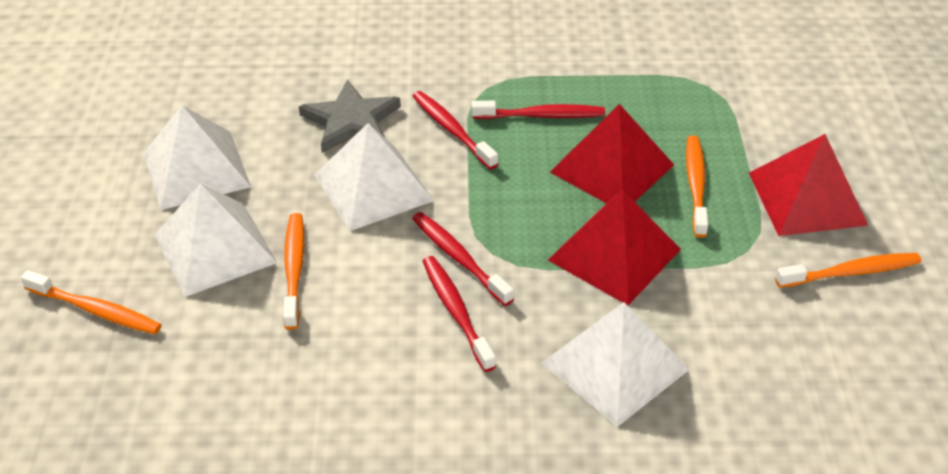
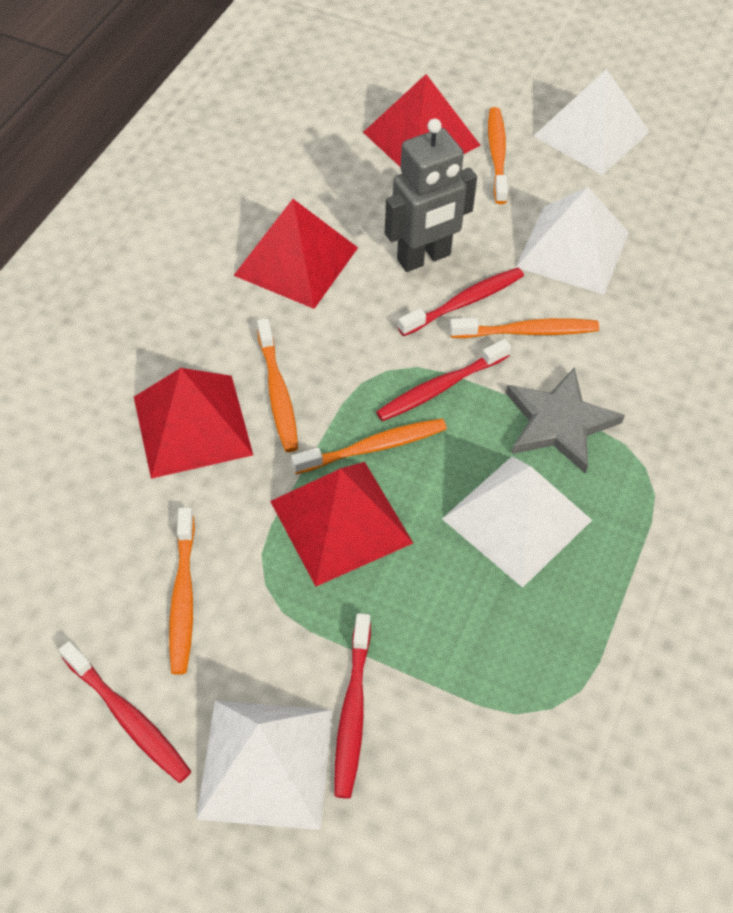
grey robot: 0 -> 1
orange toothbrush: 4 -> 5
red pyramid: 3 -> 4

